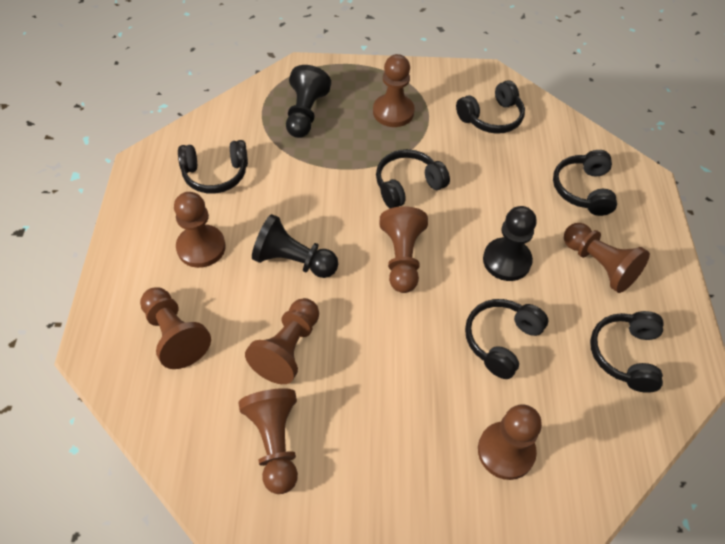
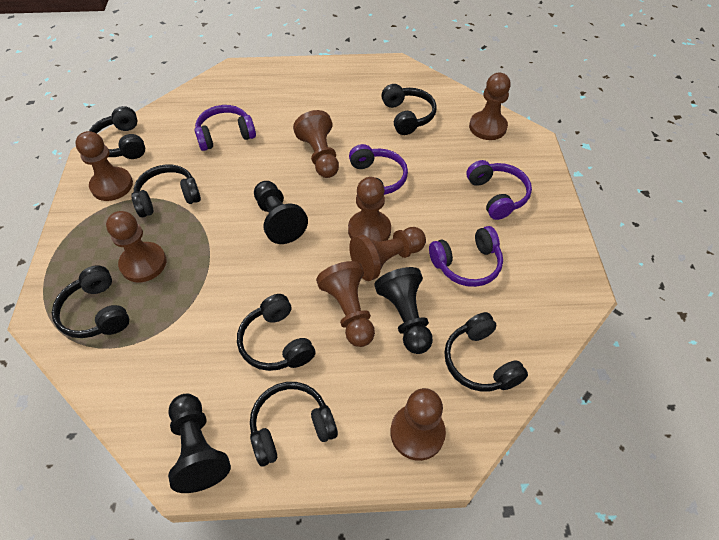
black headphones: 6 -> 7
purple headphones: 0 -> 4

